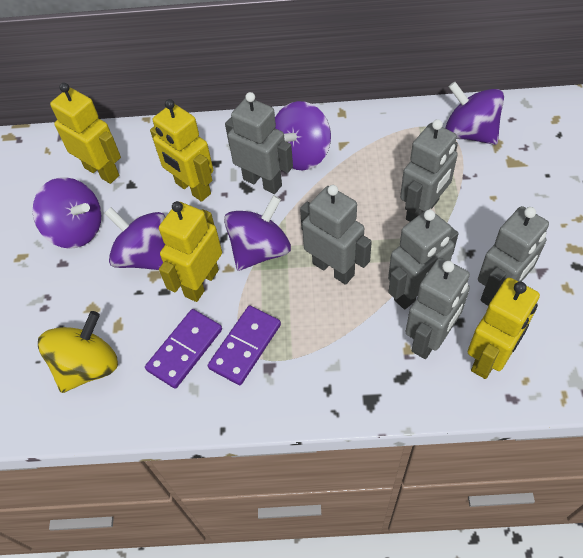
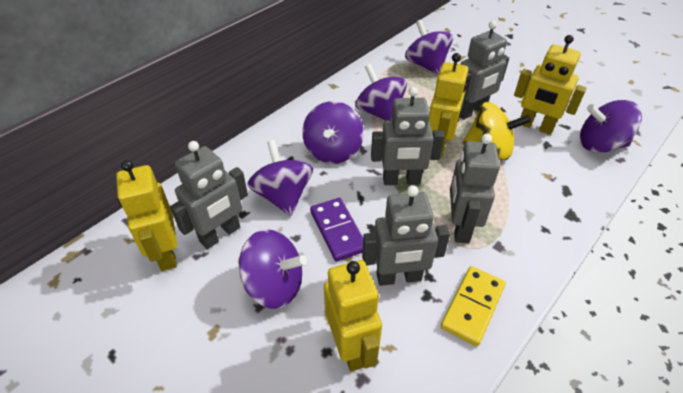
grey robot: 6 -> 5
purple domino: 2 -> 1
purple spinning top: 5 -> 6
yellow domino: 0 -> 1

